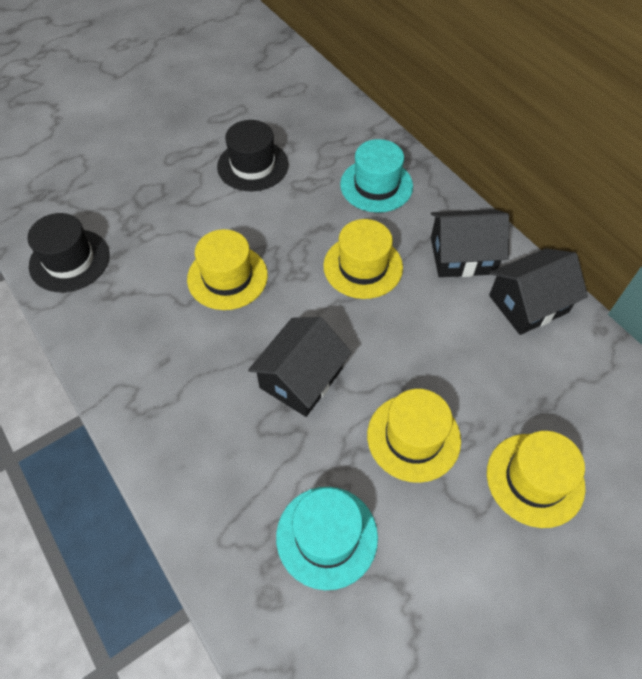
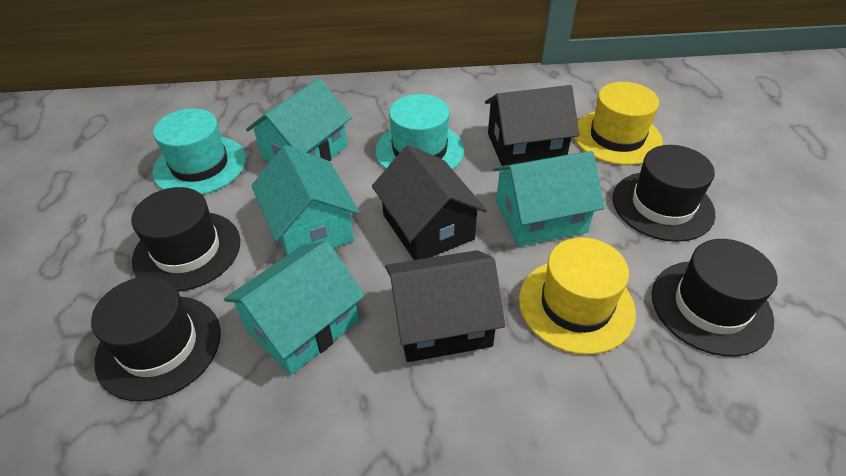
black hat: 2 -> 4
turquoise house: 0 -> 4
yellow hat: 4 -> 2

